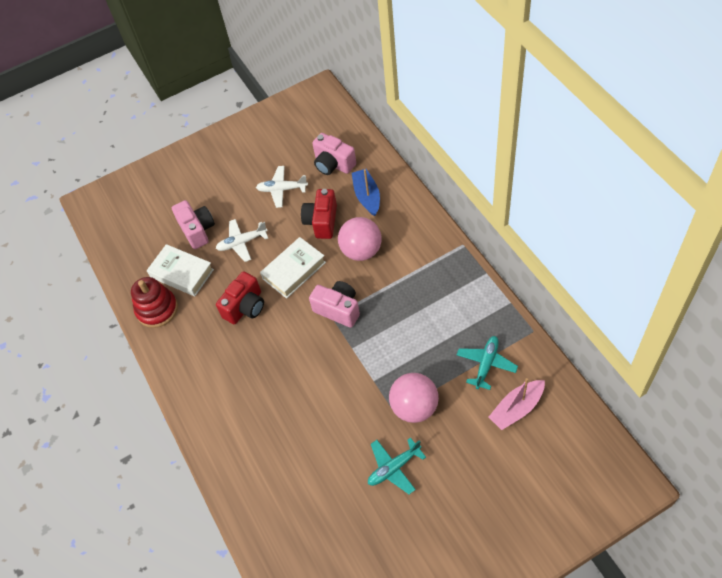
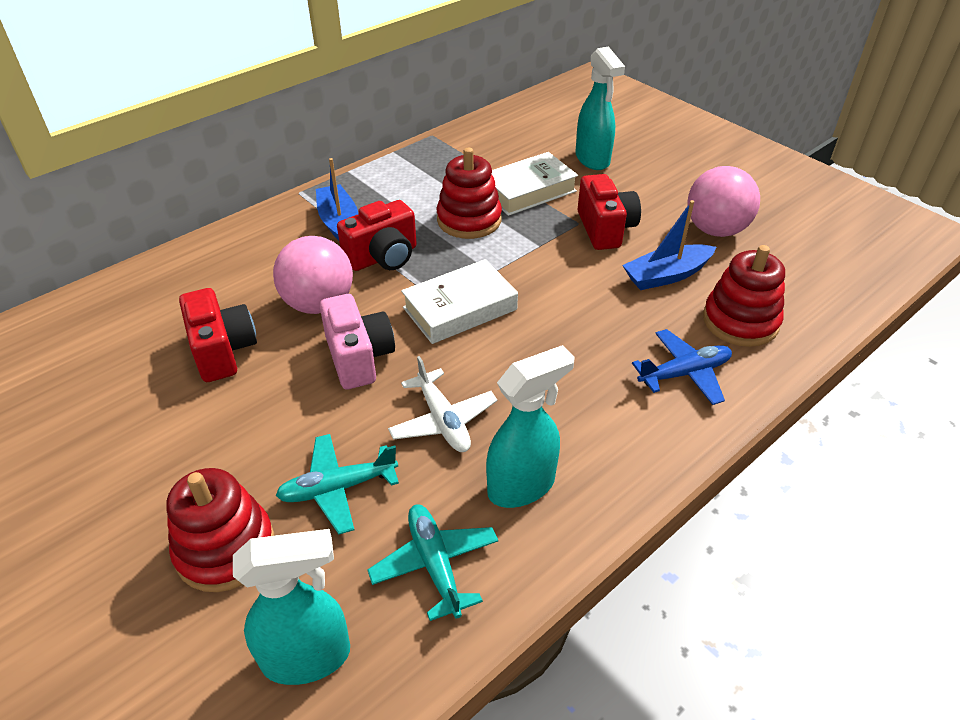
blue boat: 1 -> 2
blue plane: 0 -> 1
pink boat: 1 -> 0
pink camera: 3 -> 1
red camera: 2 -> 3
red stacking toy: 1 -> 3
turquoise spray bottle: 0 -> 3
white plane: 2 -> 1

